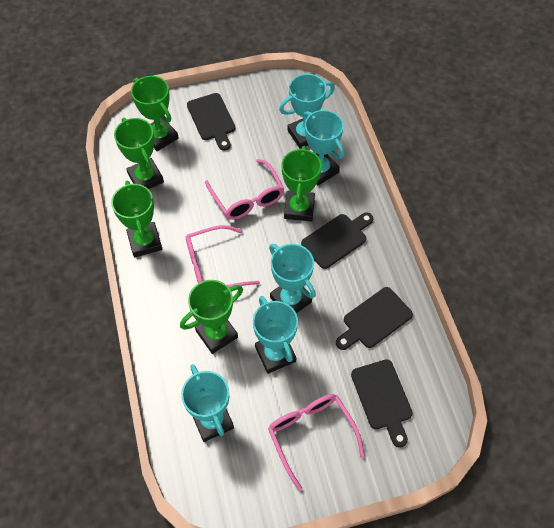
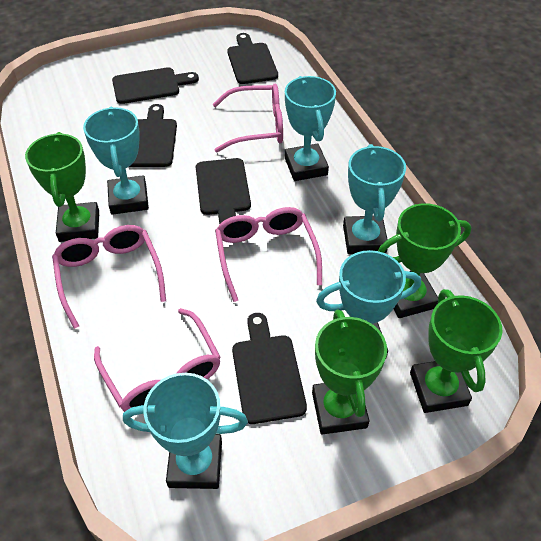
black cutting board: 4 -> 5
green trophy: 5 -> 4
pink glasses: 3 -> 4

